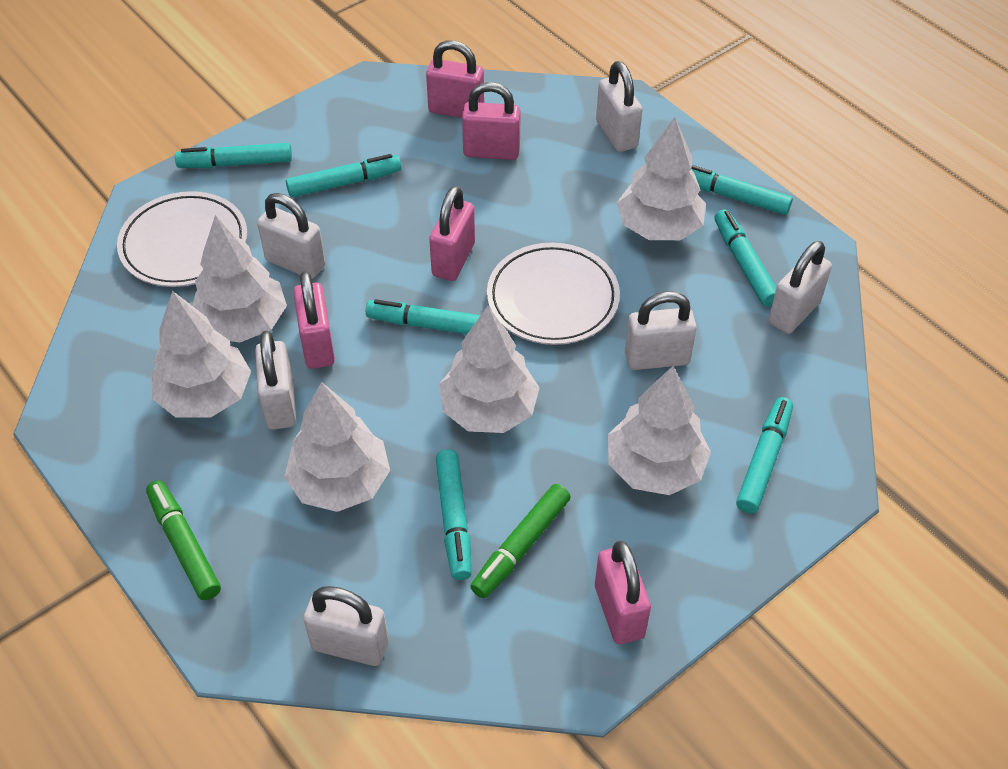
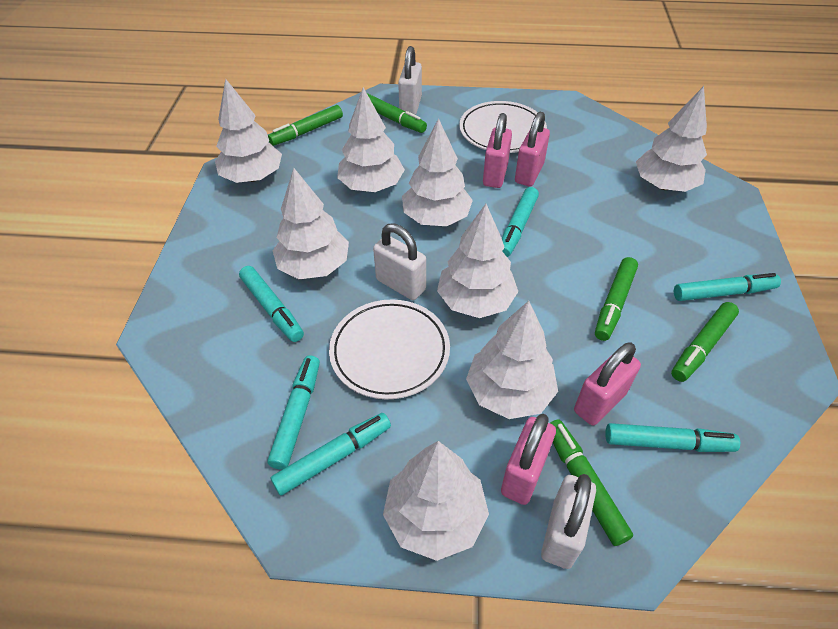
green marker: 2 -> 5
pink padlock: 5 -> 4
turquoise marker: 7 -> 6
white padlock: 6 -> 3
white tree: 6 -> 8

